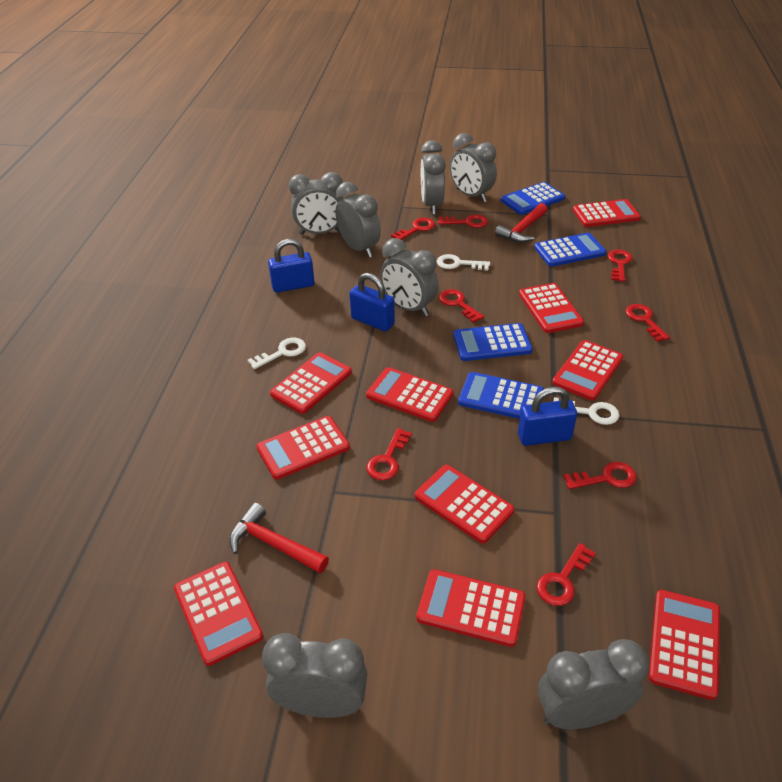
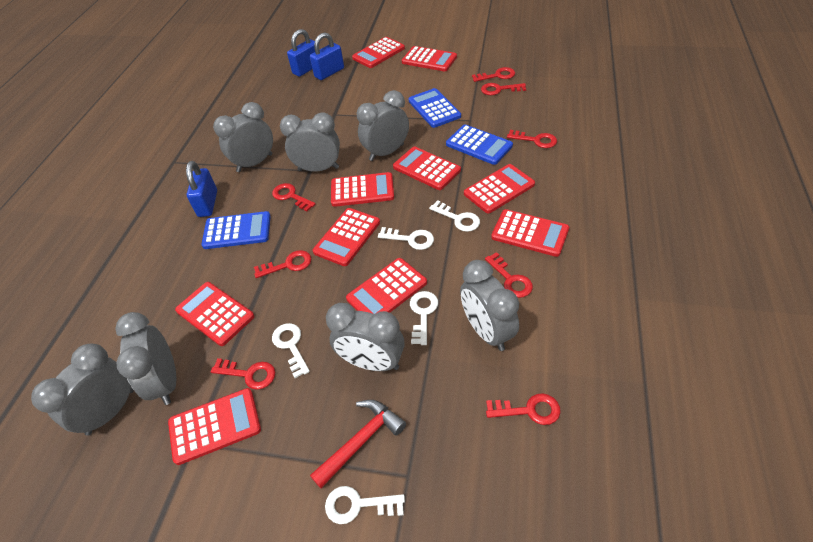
blue calculator: 4 -> 3
red hammer: 2 -> 1
white key: 3 -> 5

